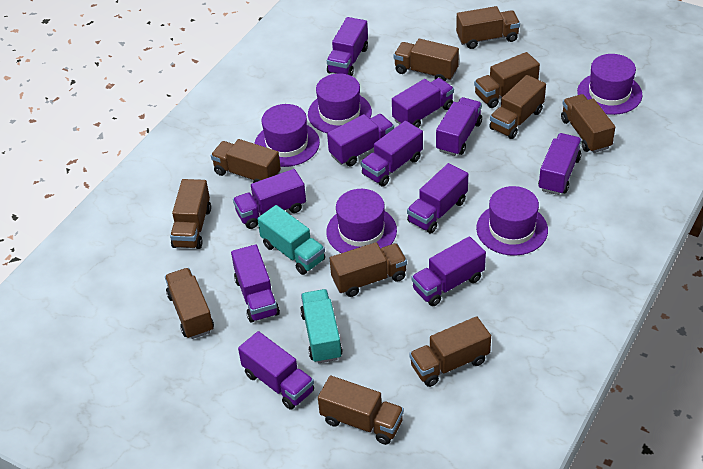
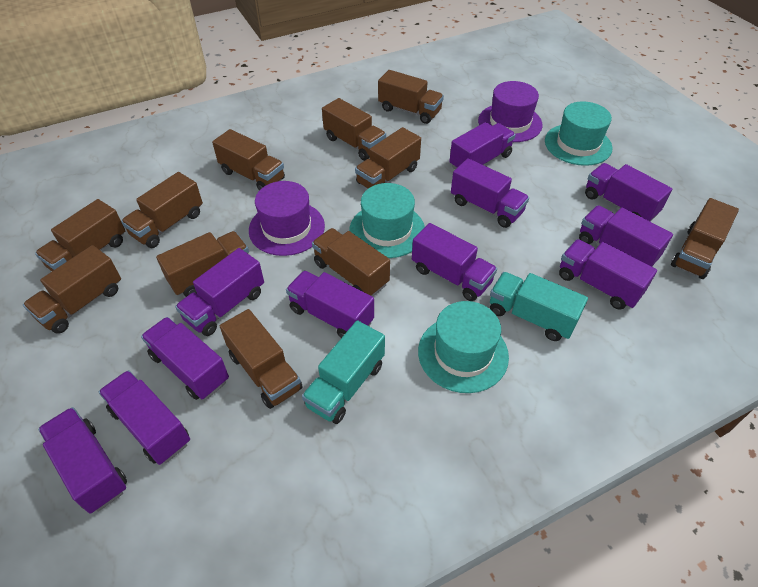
purple hat: 5 -> 2
turquoise hat: 0 -> 3

